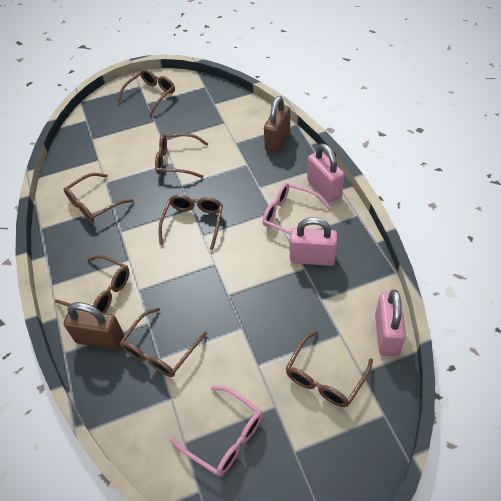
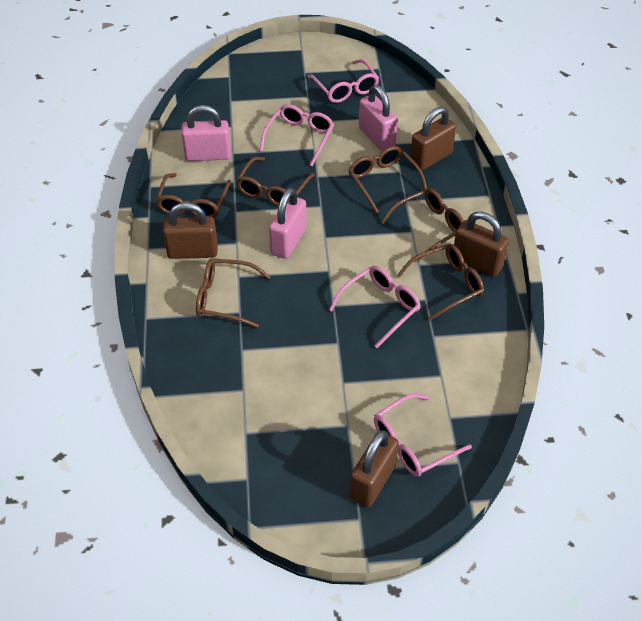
brown glasses: 7 -> 6
brown padlock: 2 -> 4
pink glasses: 2 -> 4

